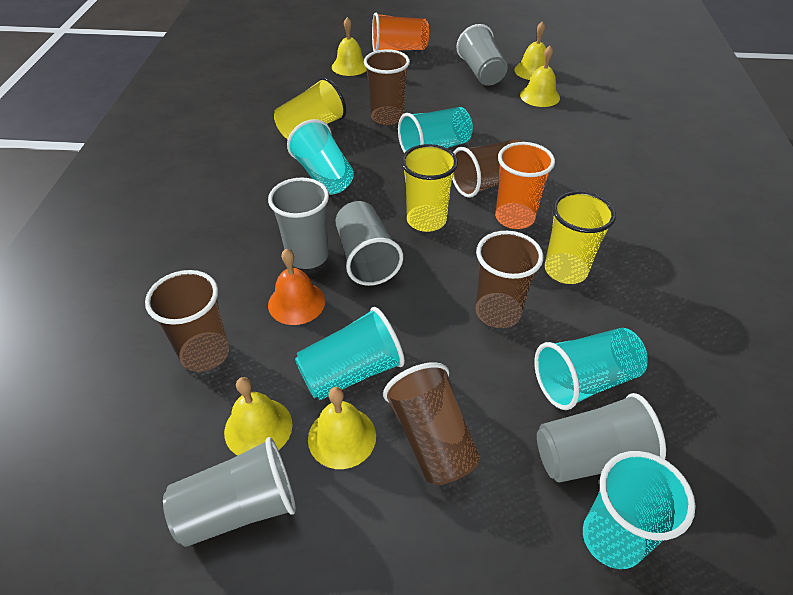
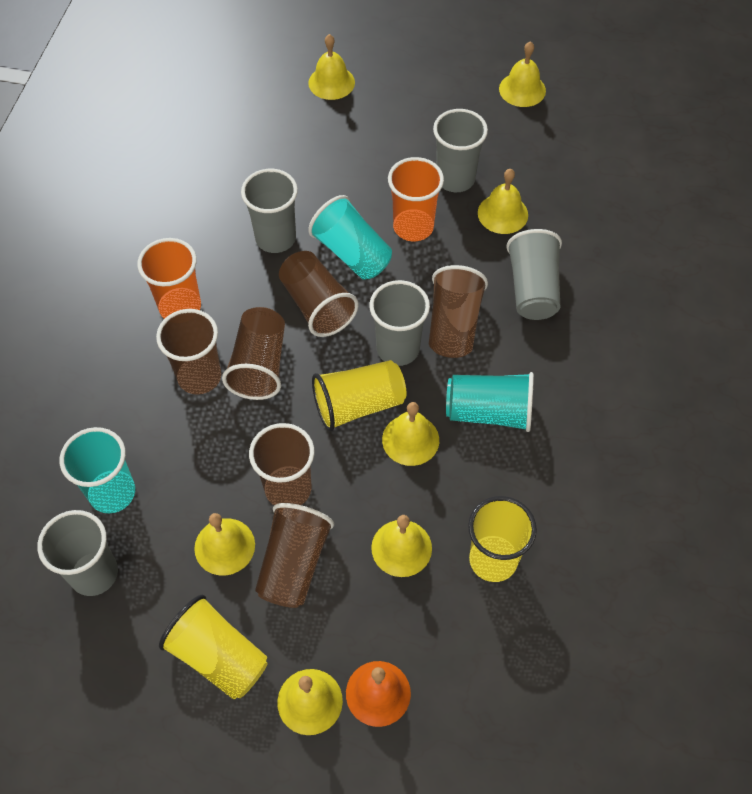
brown cup: 5 -> 6
turquoise cup: 5 -> 3
yellow bell: 5 -> 7

